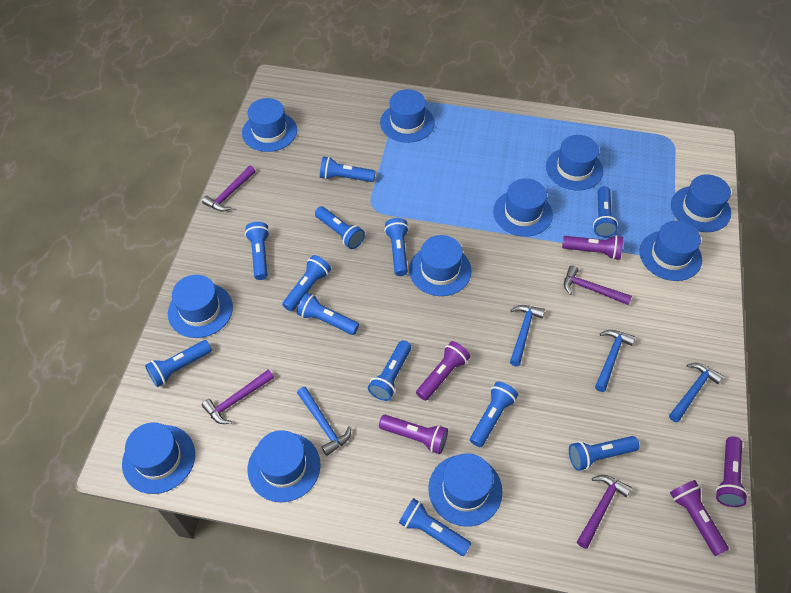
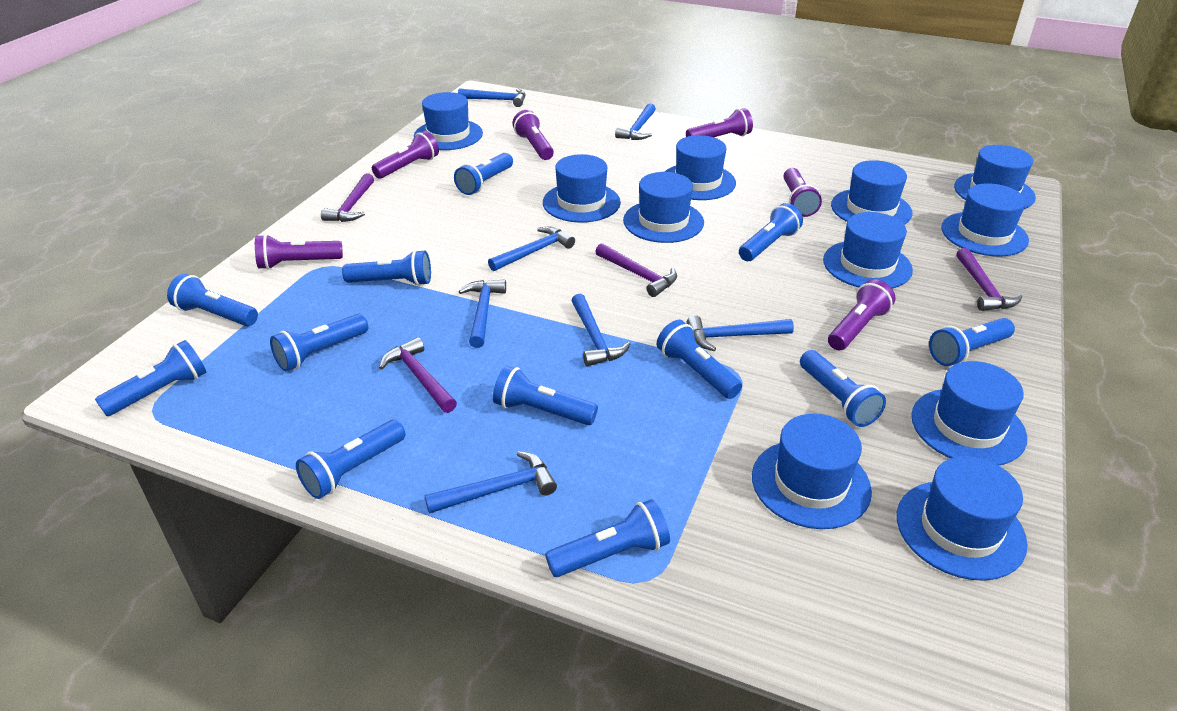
blue hammer: 4 -> 7
purple flashlight: 5 -> 6

